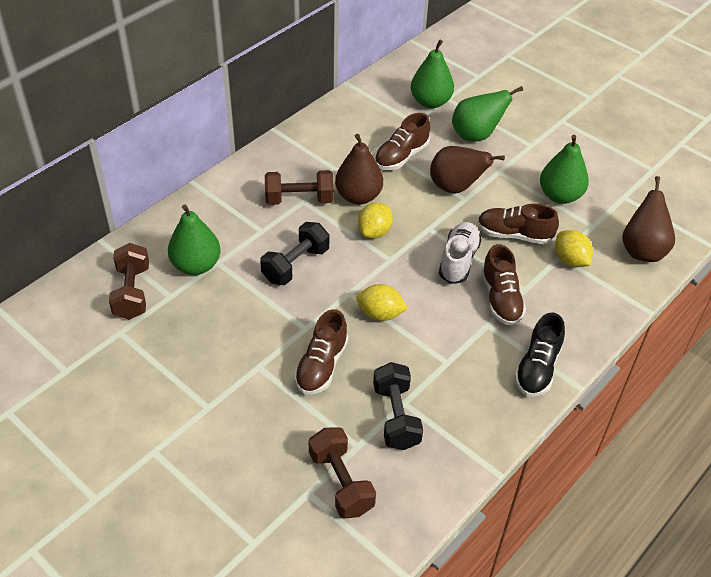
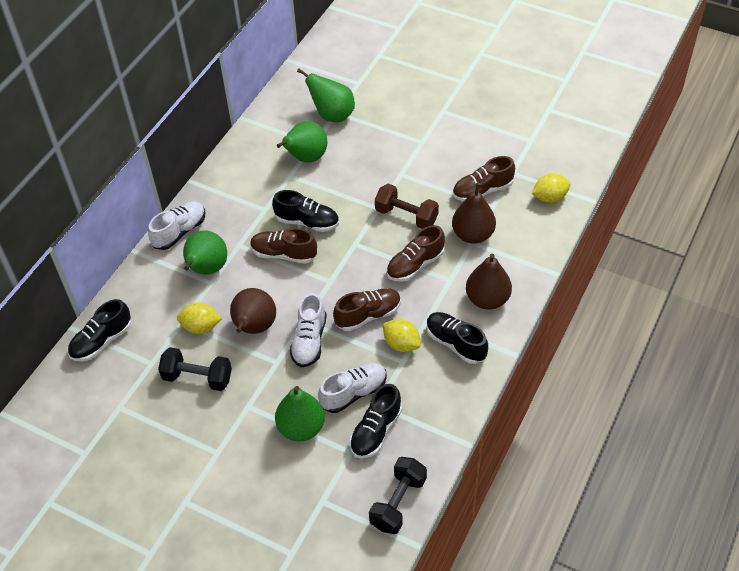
black shoe: 1 -> 4
brown dumbbell: 3 -> 1
white shoe: 1 -> 3

